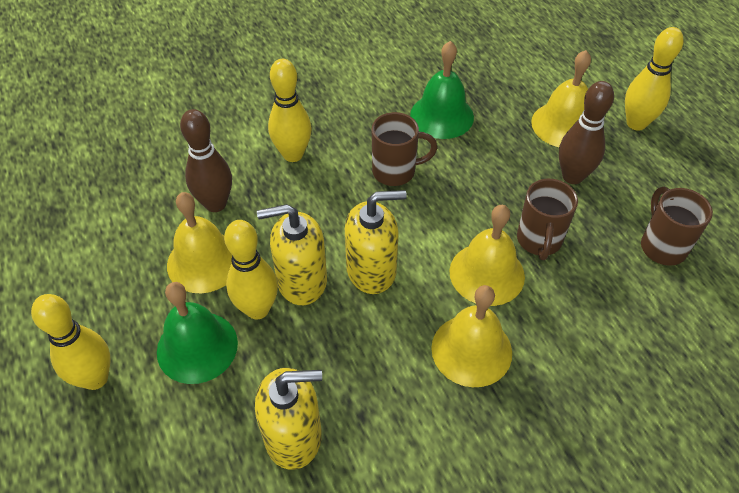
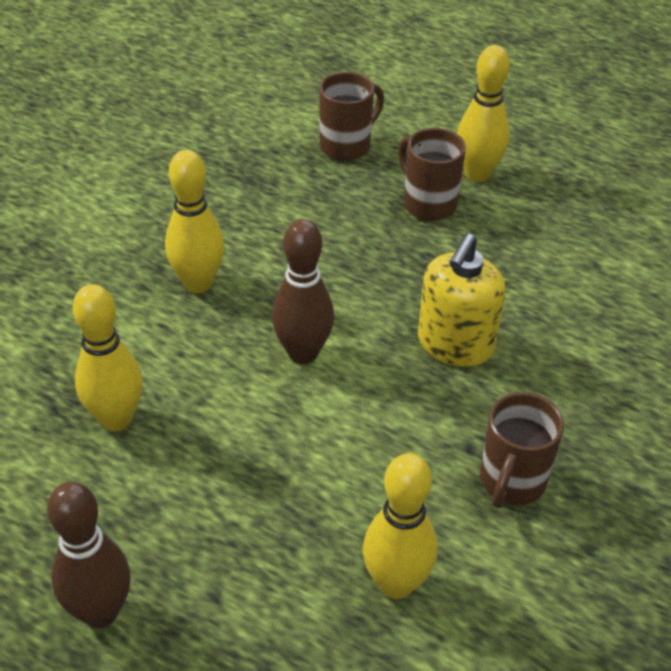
green bell: 2 -> 0
yellow bell: 4 -> 0
yellow soap dispenser: 3 -> 1

